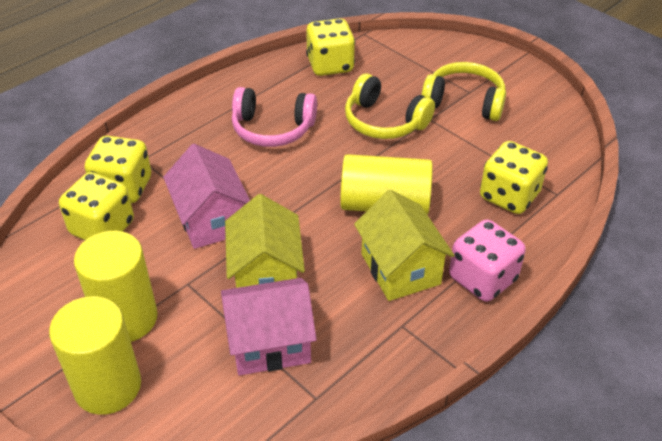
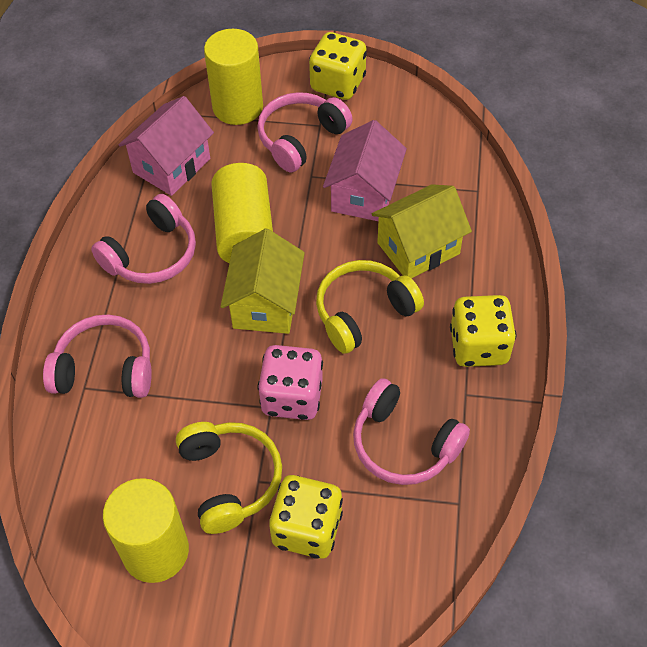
pink headphones: 1 -> 4
yellow dice: 4 -> 3

